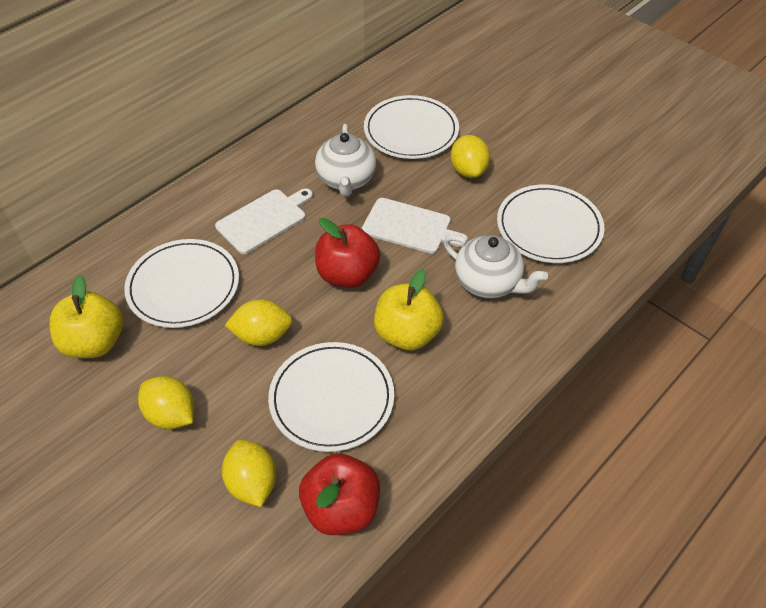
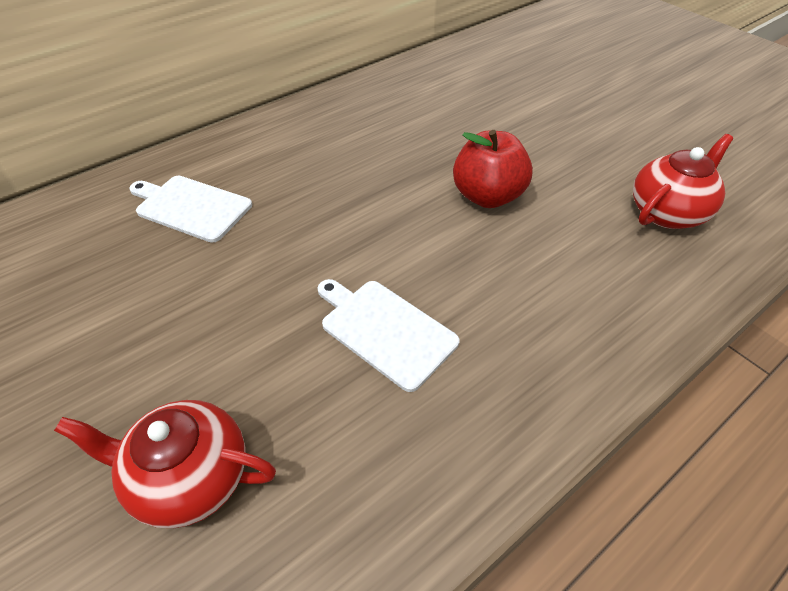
red apple: 2 -> 1
red teapot: 0 -> 2
white plate: 4 -> 0
white teapot: 2 -> 0
yellow apple: 2 -> 0
yellow lemon: 4 -> 0

